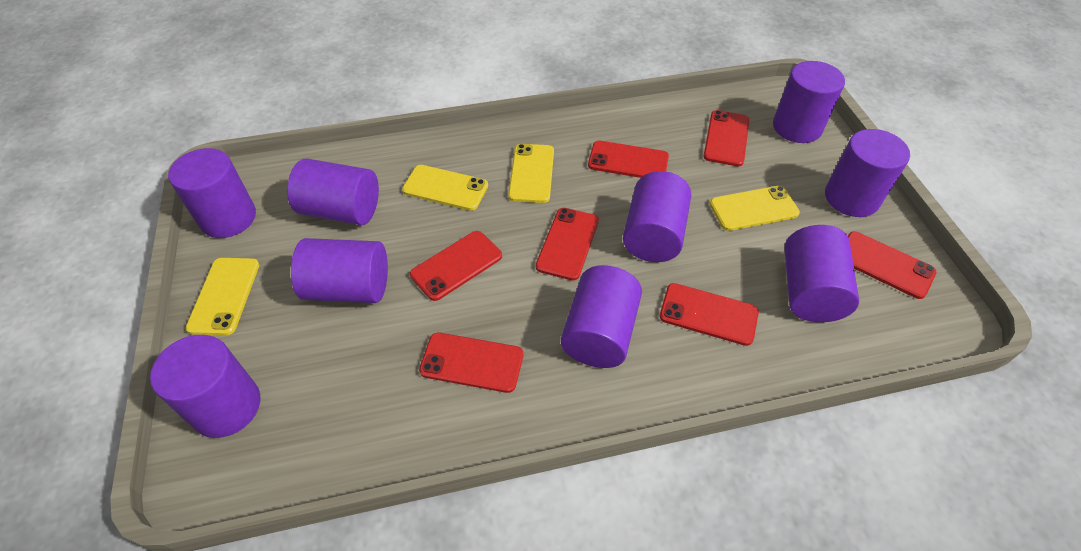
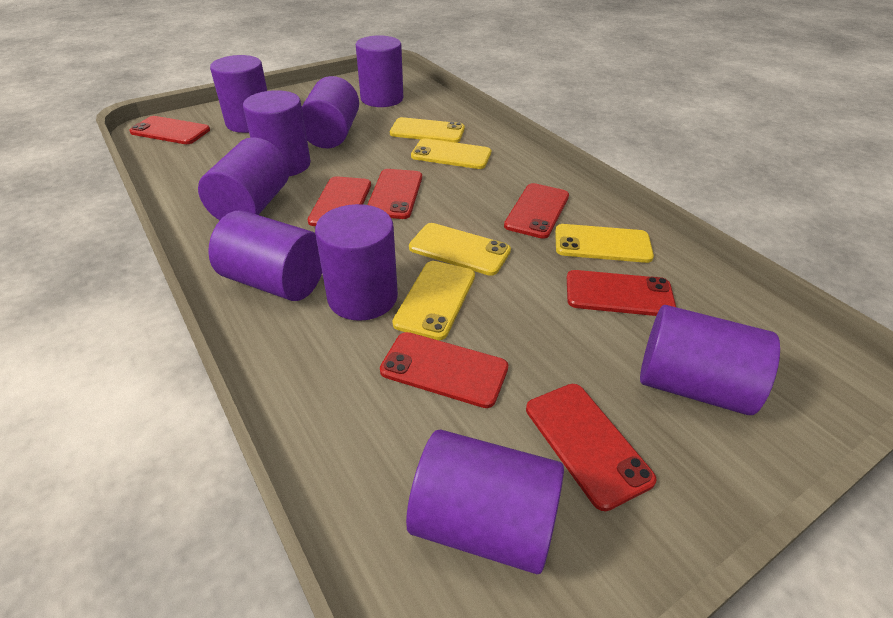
yellow phone: 4 -> 5

